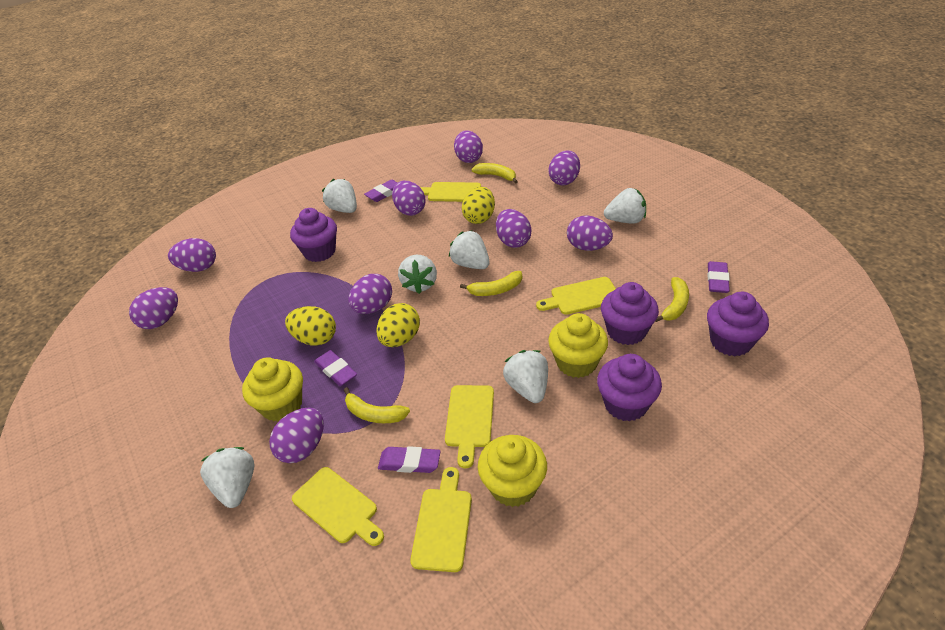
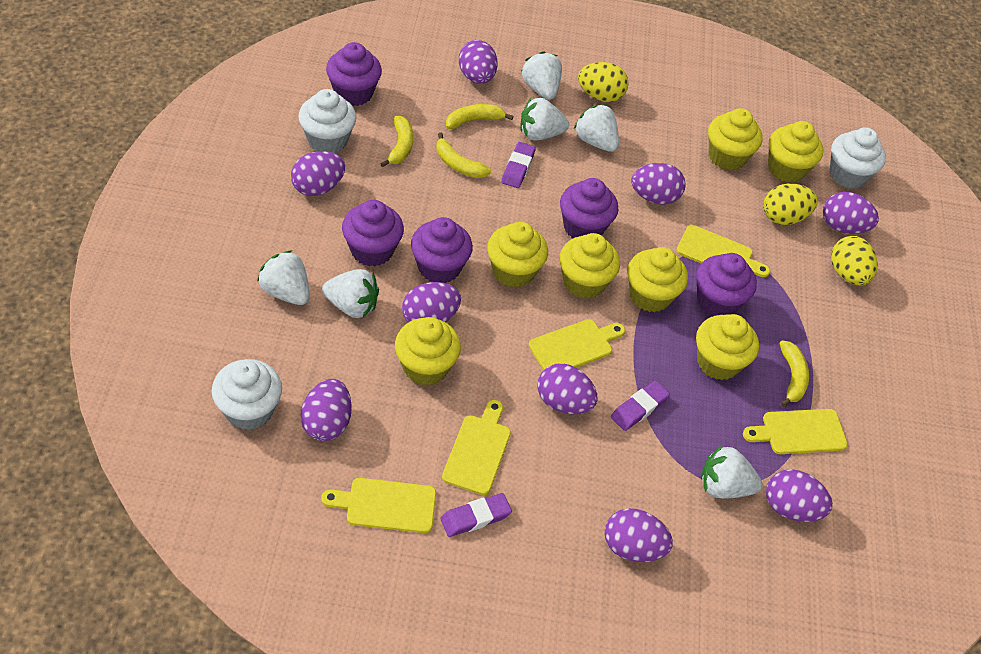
purple cupcake: 4 -> 5
purple eraser: 4 -> 3
white cupcake: 0 -> 3
yellow cupcake: 3 -> 7

